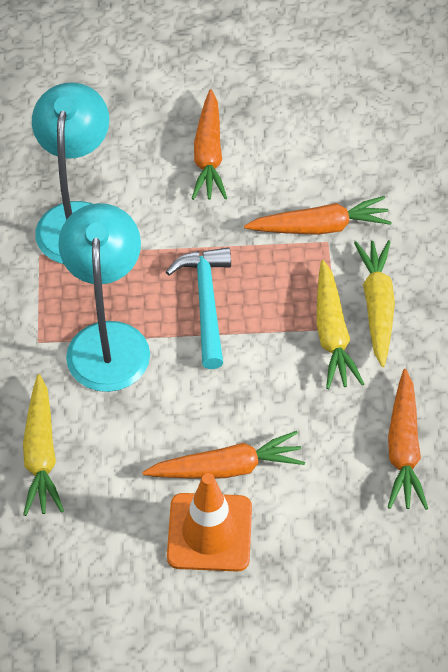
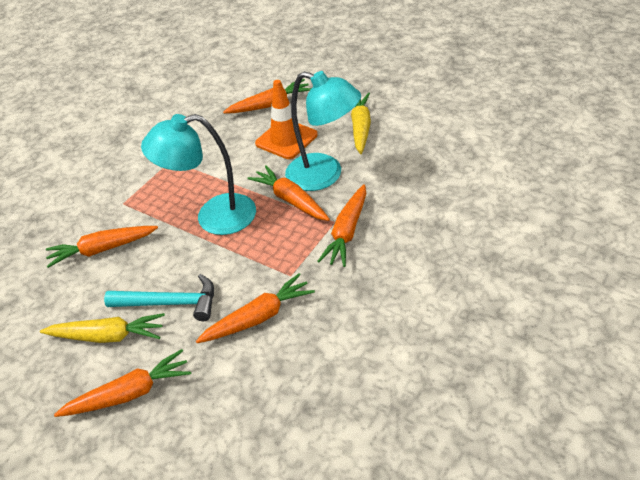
orange carrot: 4 -> 6
yellow carrot: 3 -> 2

